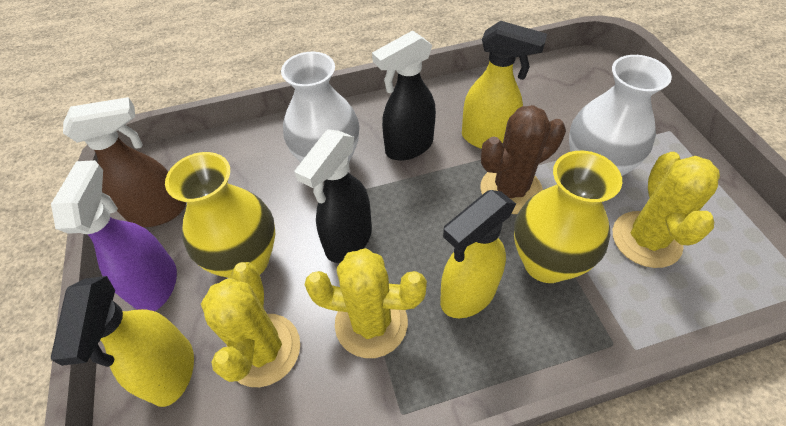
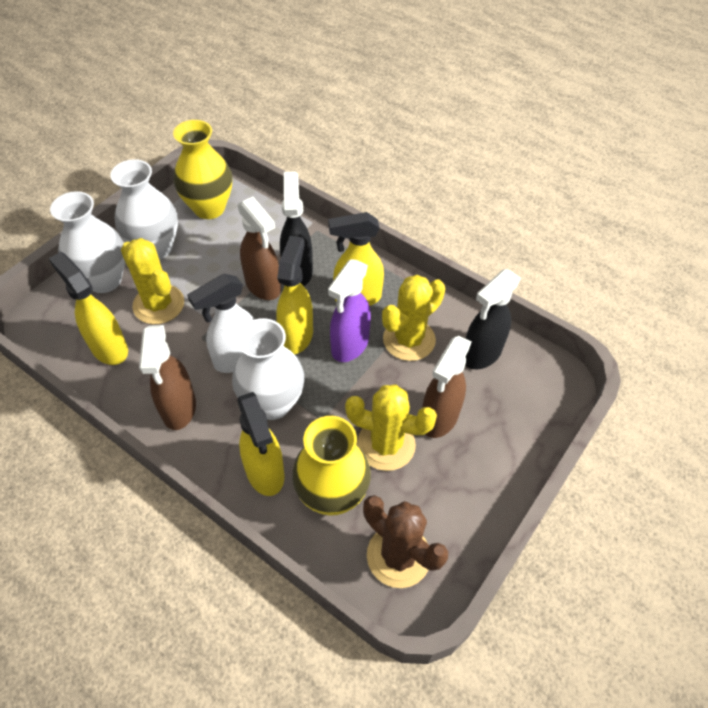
brown spray bottle: 1 -> 3
white spray bottle: 0 -> 1
white vase: 2 -> 3
yellow spray bottle: 3 -> 4

